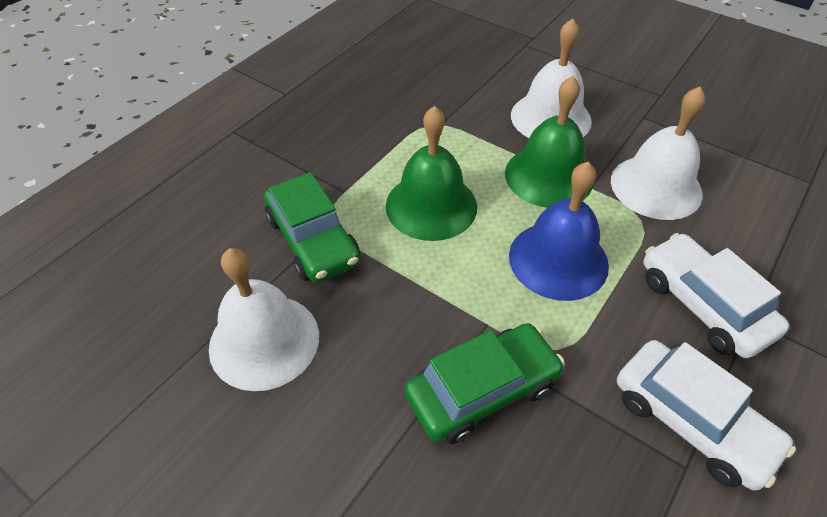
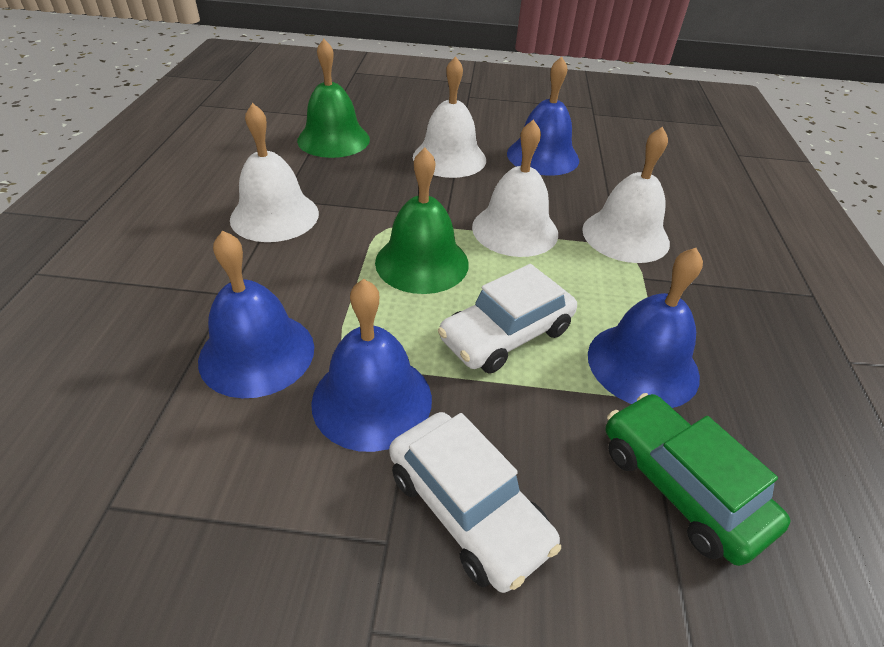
blue bell: 1 -> 4
green car: 2 -> 1
white bell: 3 -> 4

